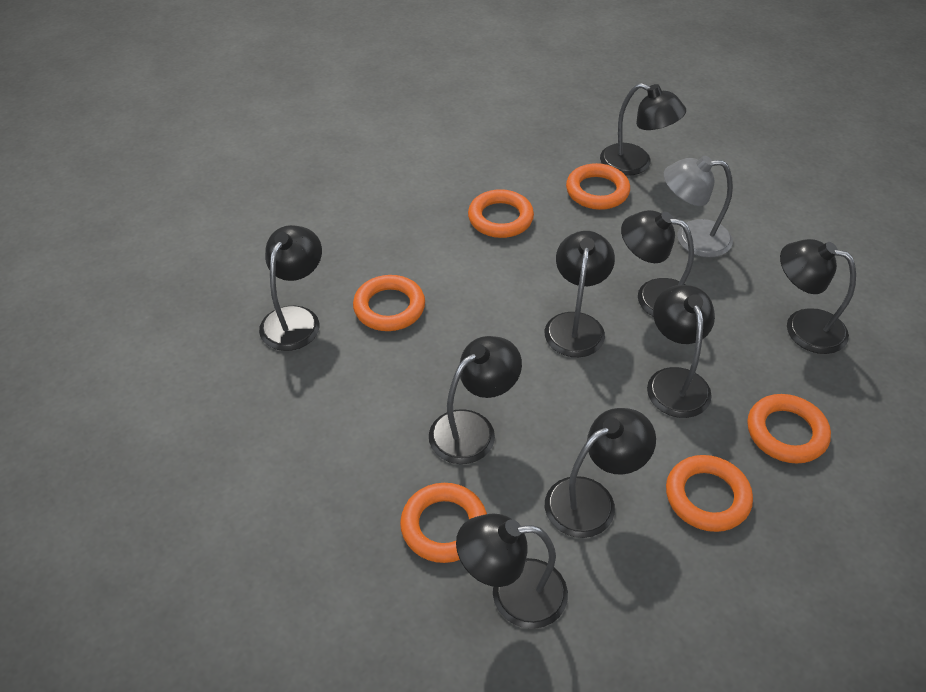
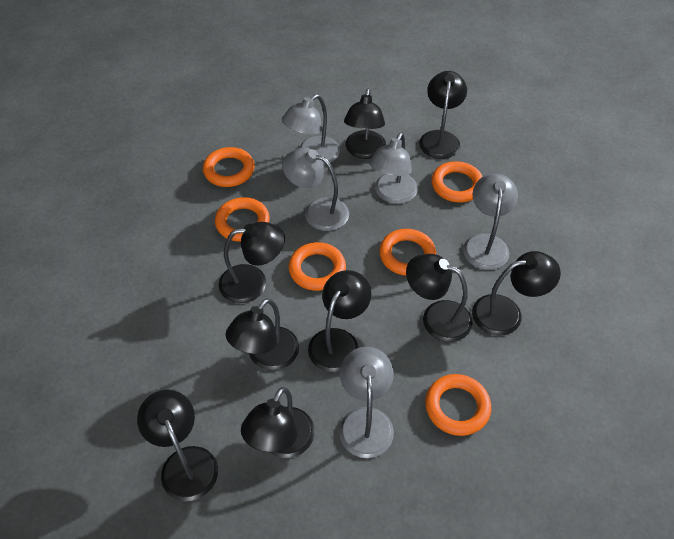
grey lamp: 1 -> 5

